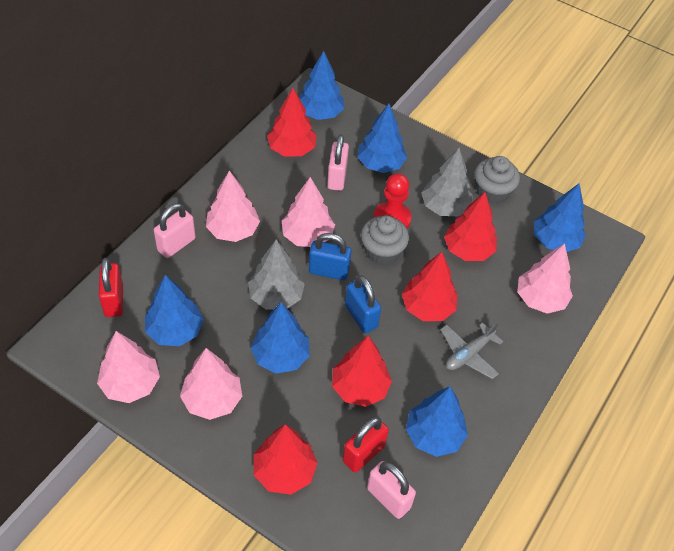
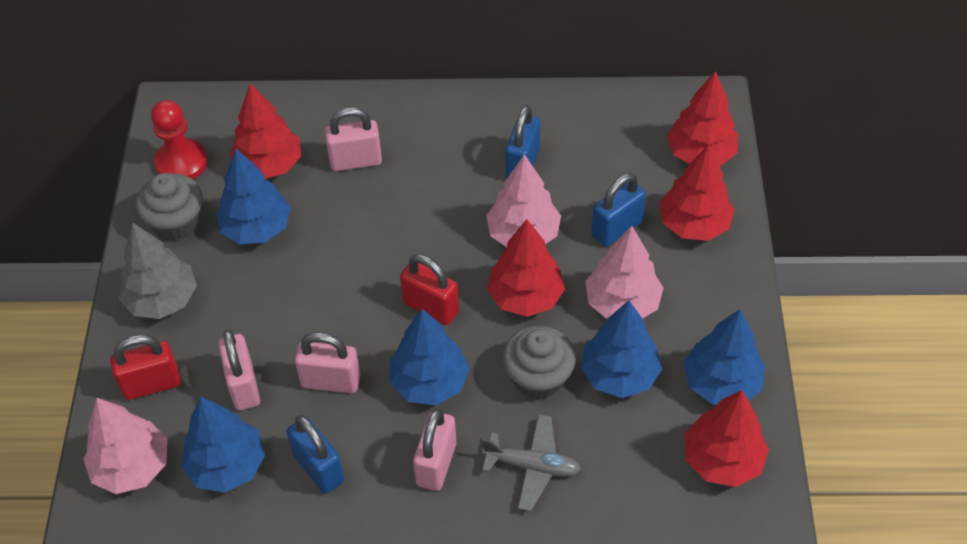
blue padlock: 2 -> 3
blue tree: 6 -> 5
grey tree: 2 -> 1
pink padlock: 3 -> 4
pink tree: 5 -> 3

